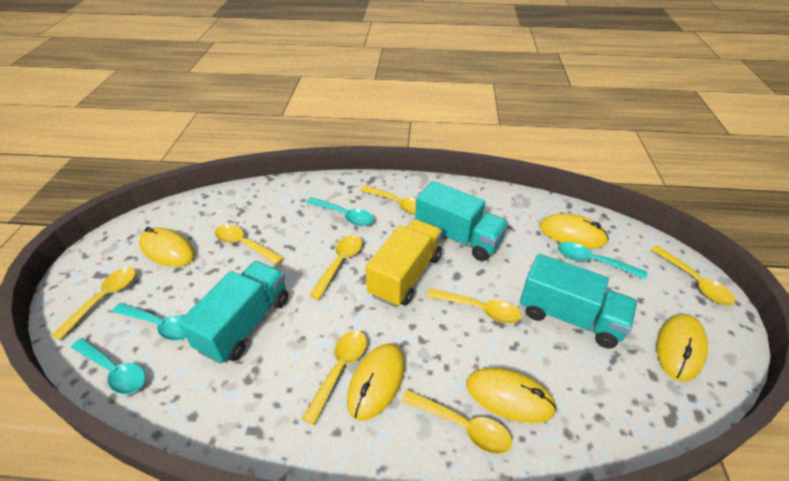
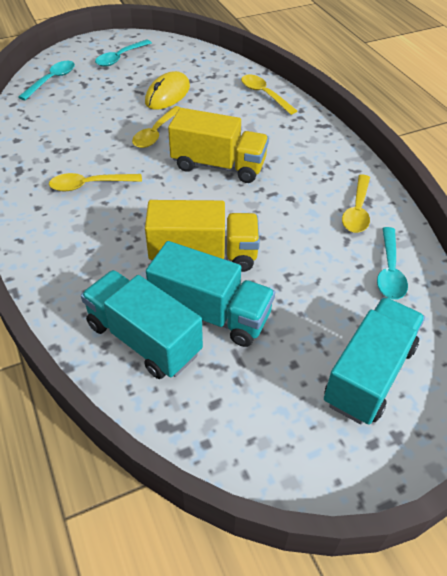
turquoise spoon: 4 -> 3
yellow mouse: 5 -> 1
yellow spoon: 8 -> 4
yellow truck: 1 -> 2

